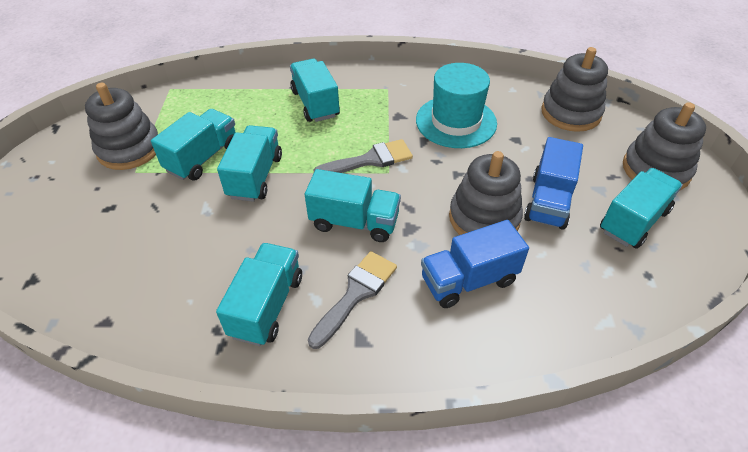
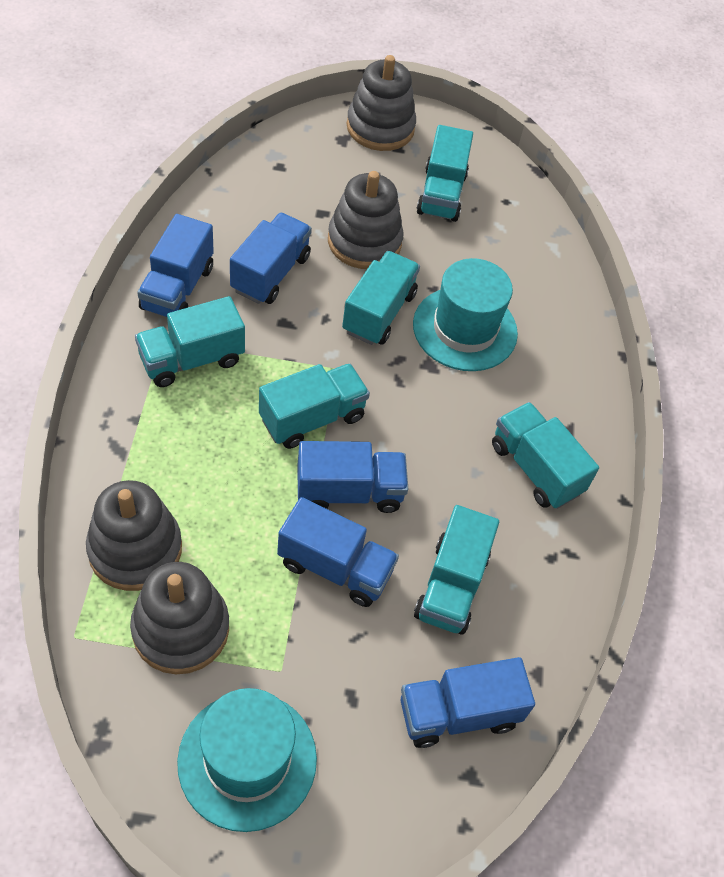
blue truck: 2 -> 5
grey brush: 2 -> 0
turquoise hat: 1 -> 2

